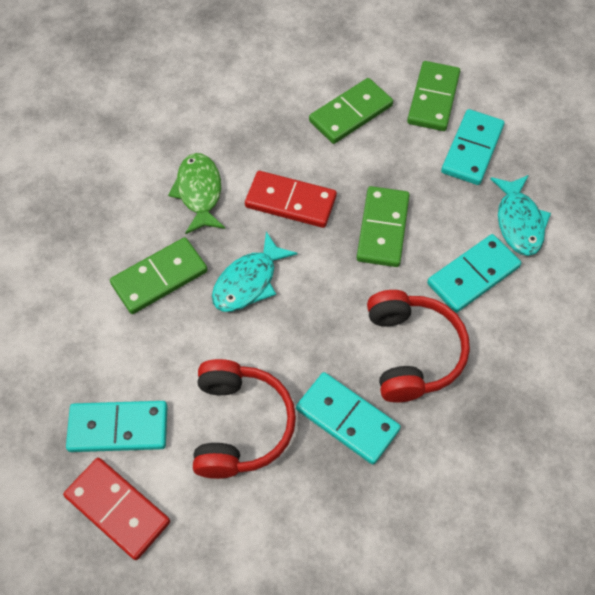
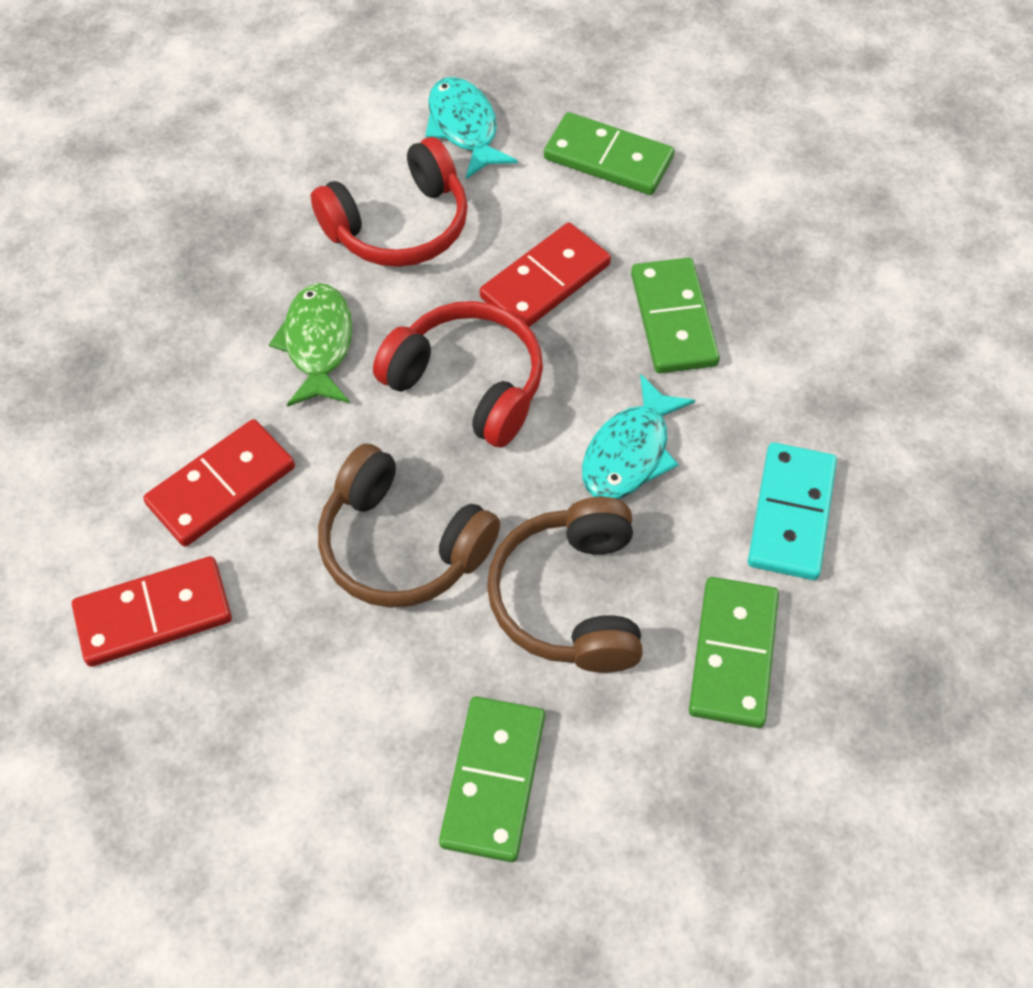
brown headphones: 0 -> 2
red domino: 2 -> 3
turquoise domino: 4 -> 1

